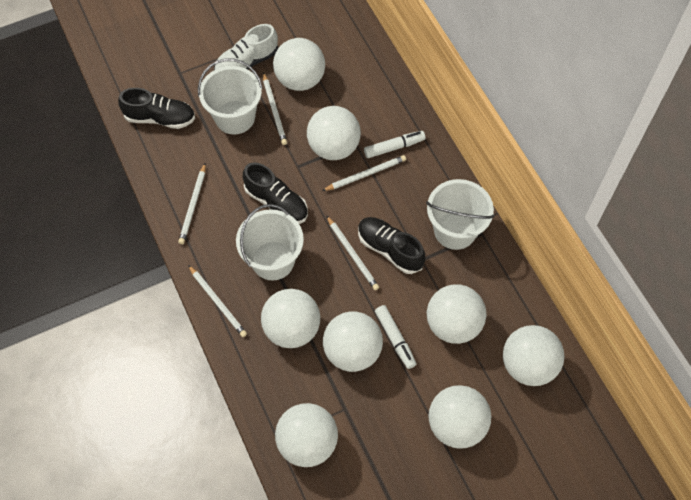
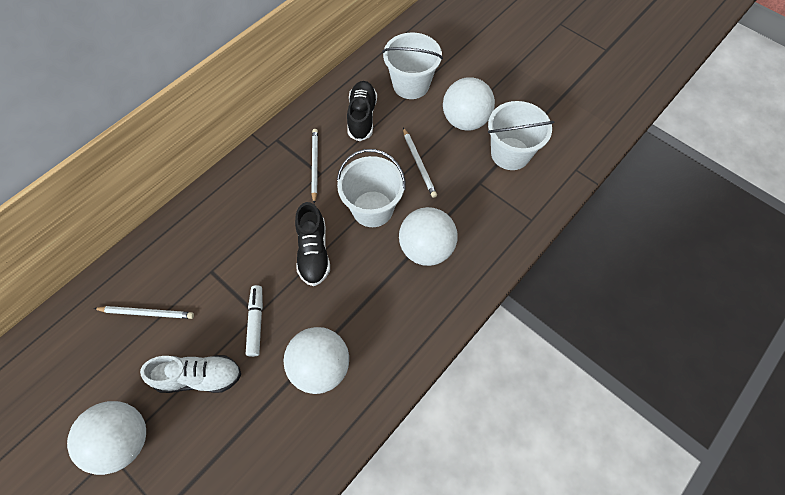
black shoe: 3 -> 2
white ball: 8 -> 4
white marker: 2 -> 1
white pencil: 5 -> 3

